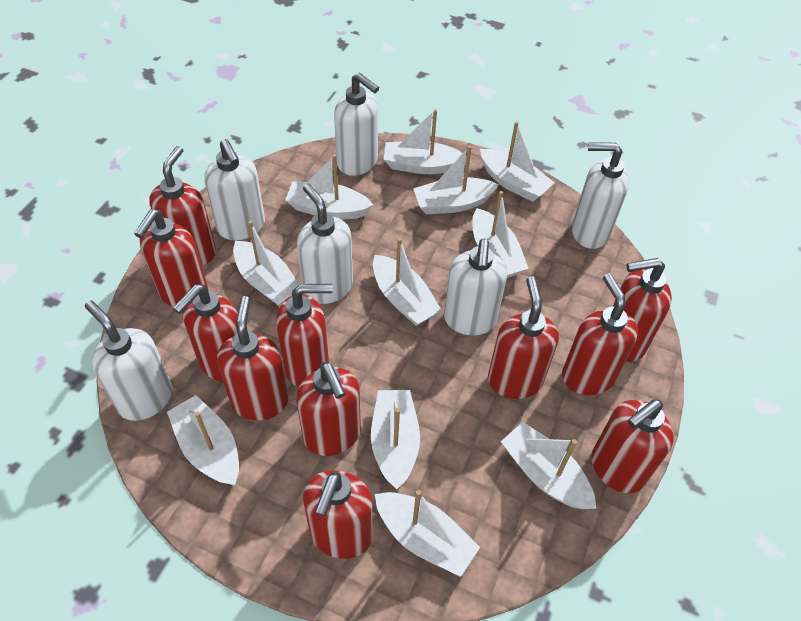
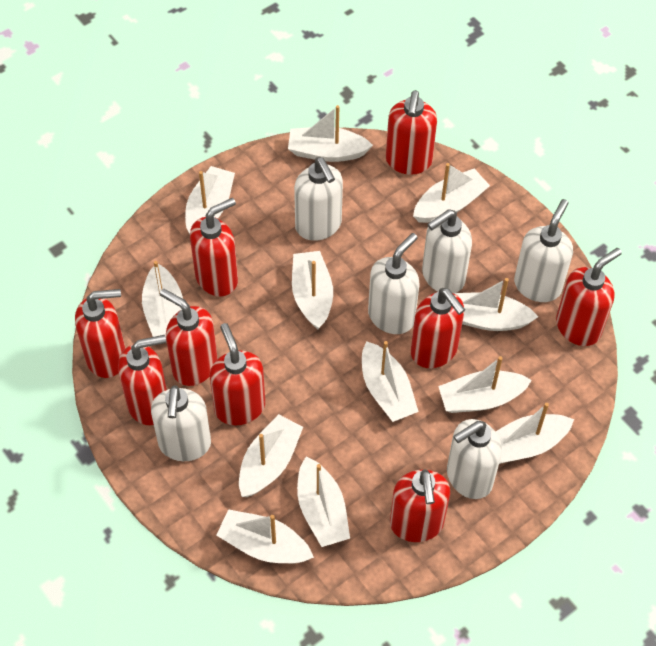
red soap dispenser: 11 -> 9
white boat: 11 -> 12

